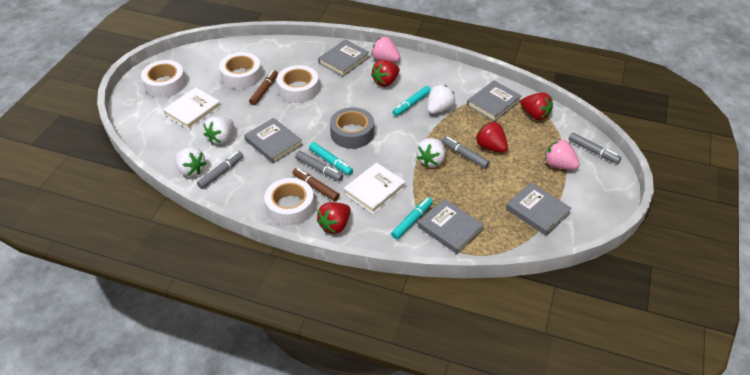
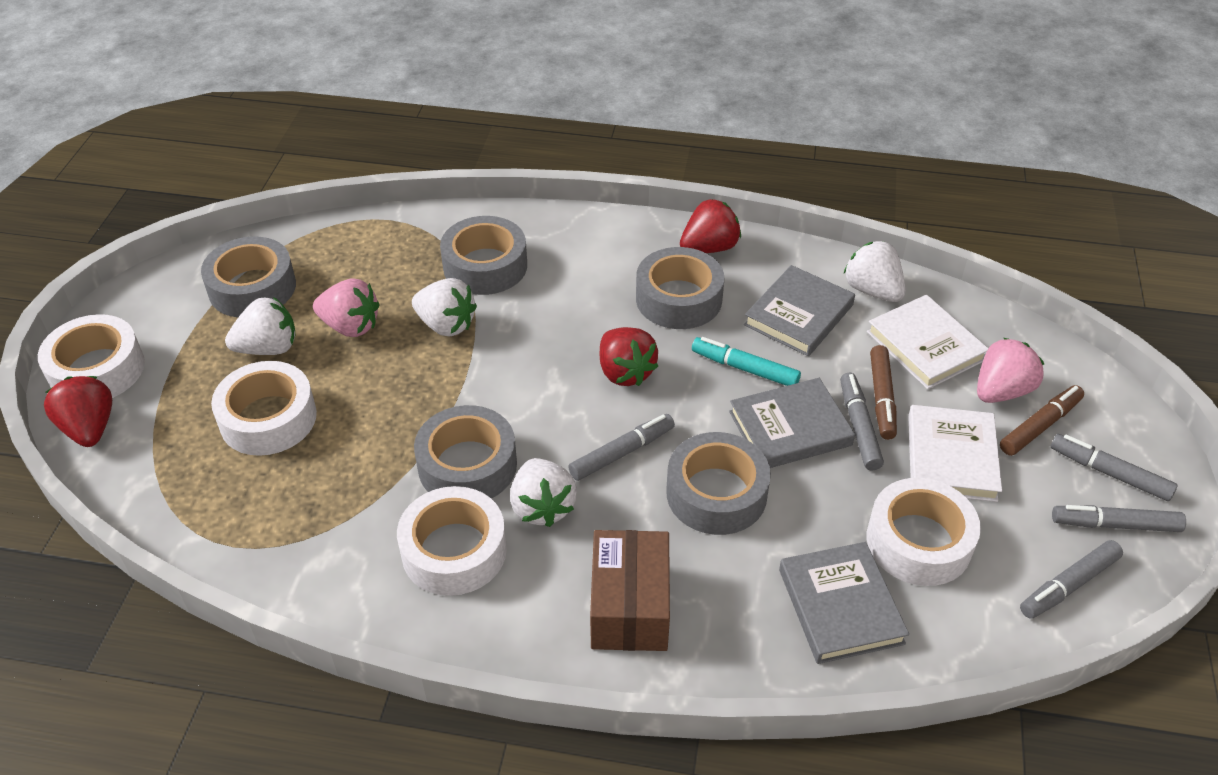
brown box: 0 -> 1
grey book: 5 -> 3
grey marker: 4 -> 5
grey tape: 1 -> 5
red strawberry: 4 -> 3
turquoise marker: 3 -> 1

